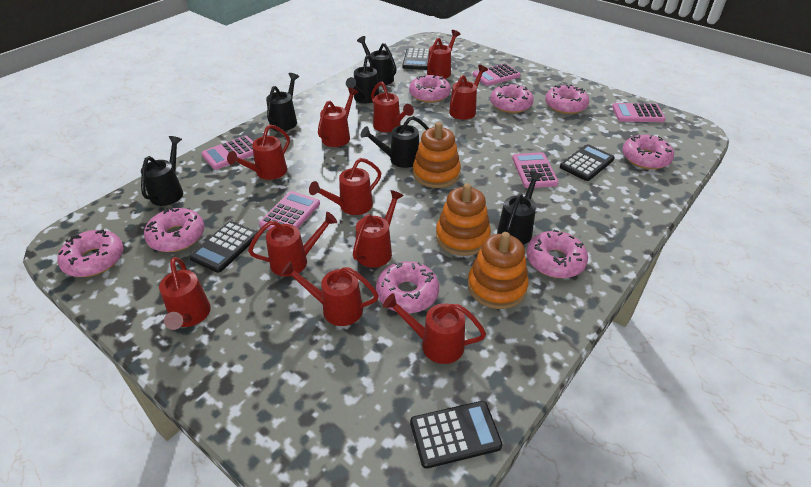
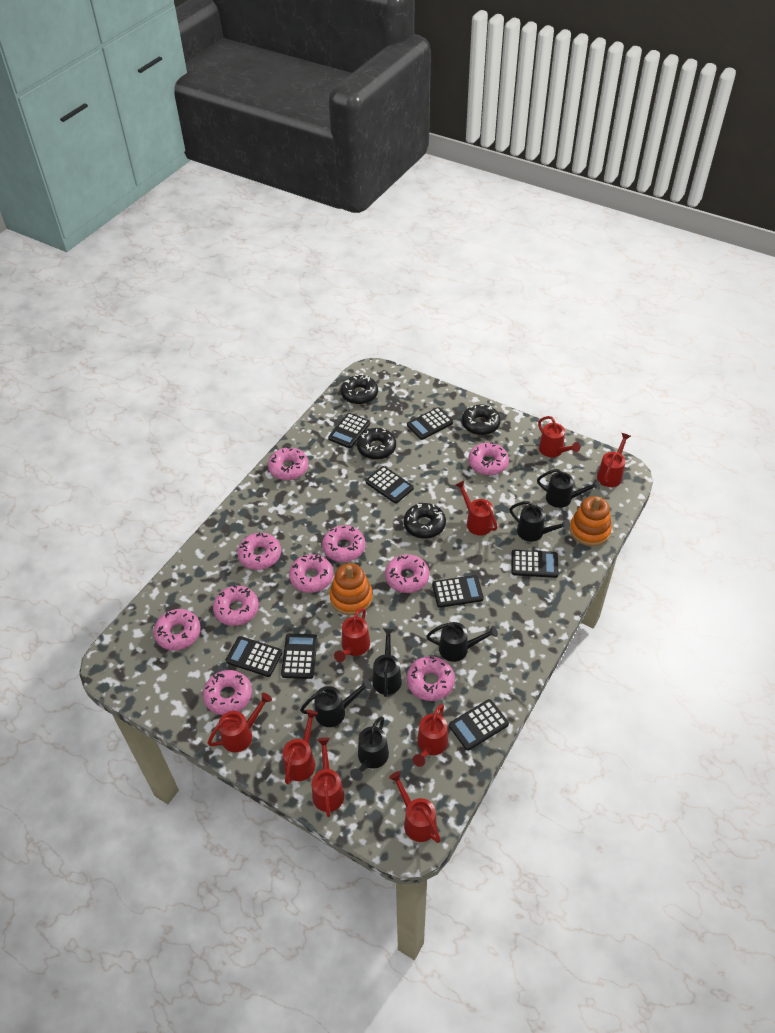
black calculator: 4 -> 8
black donut: 0 -> 4
orange stacking toy: 3 -> 2
pink calculator: 5 -> 0
pink donut: 8 -> 10
red watering can: 11 -> 9

